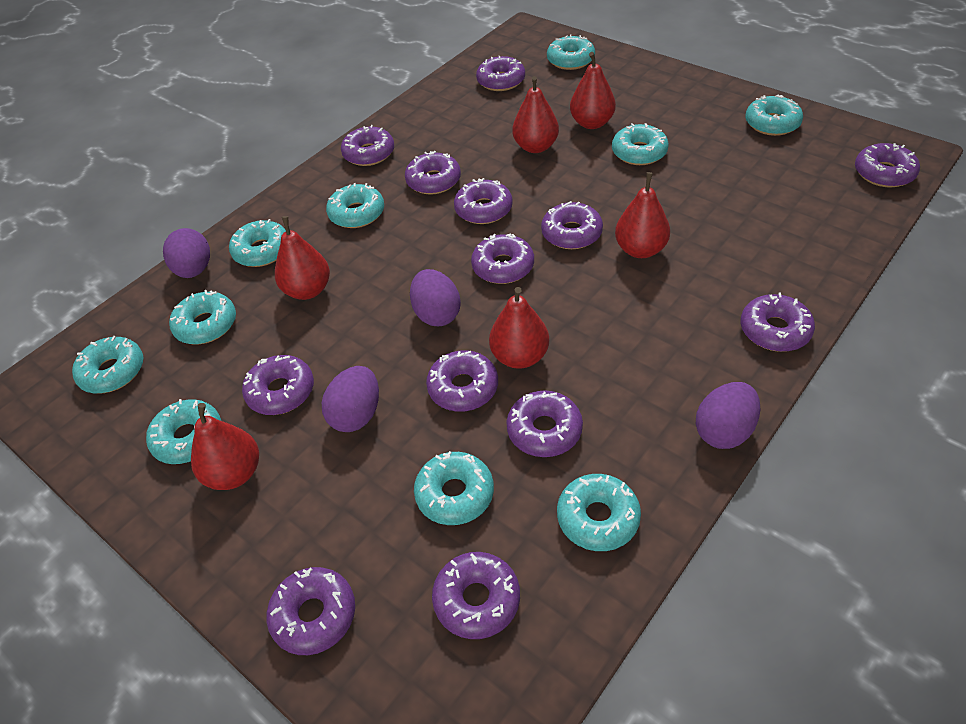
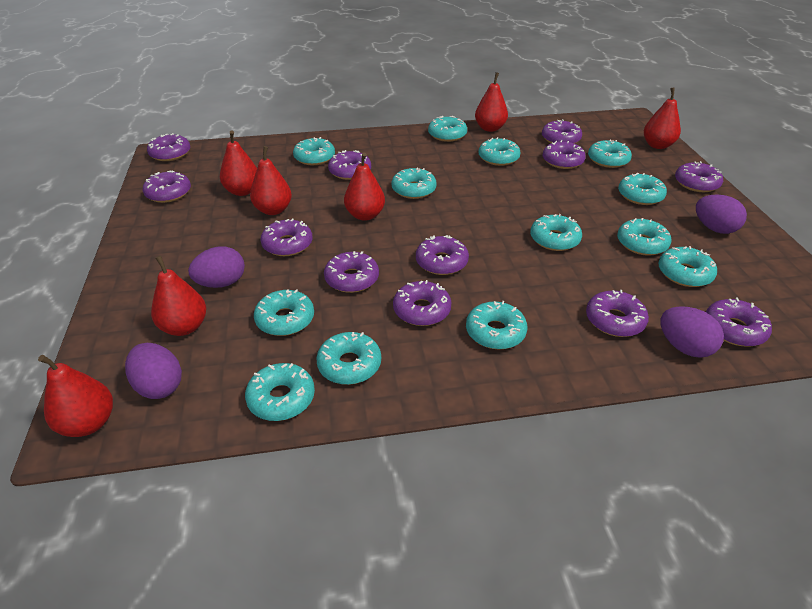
purple donut: 13 -> 12
red pear: 6 -> 7
turquoise donut: 10 -> 13

